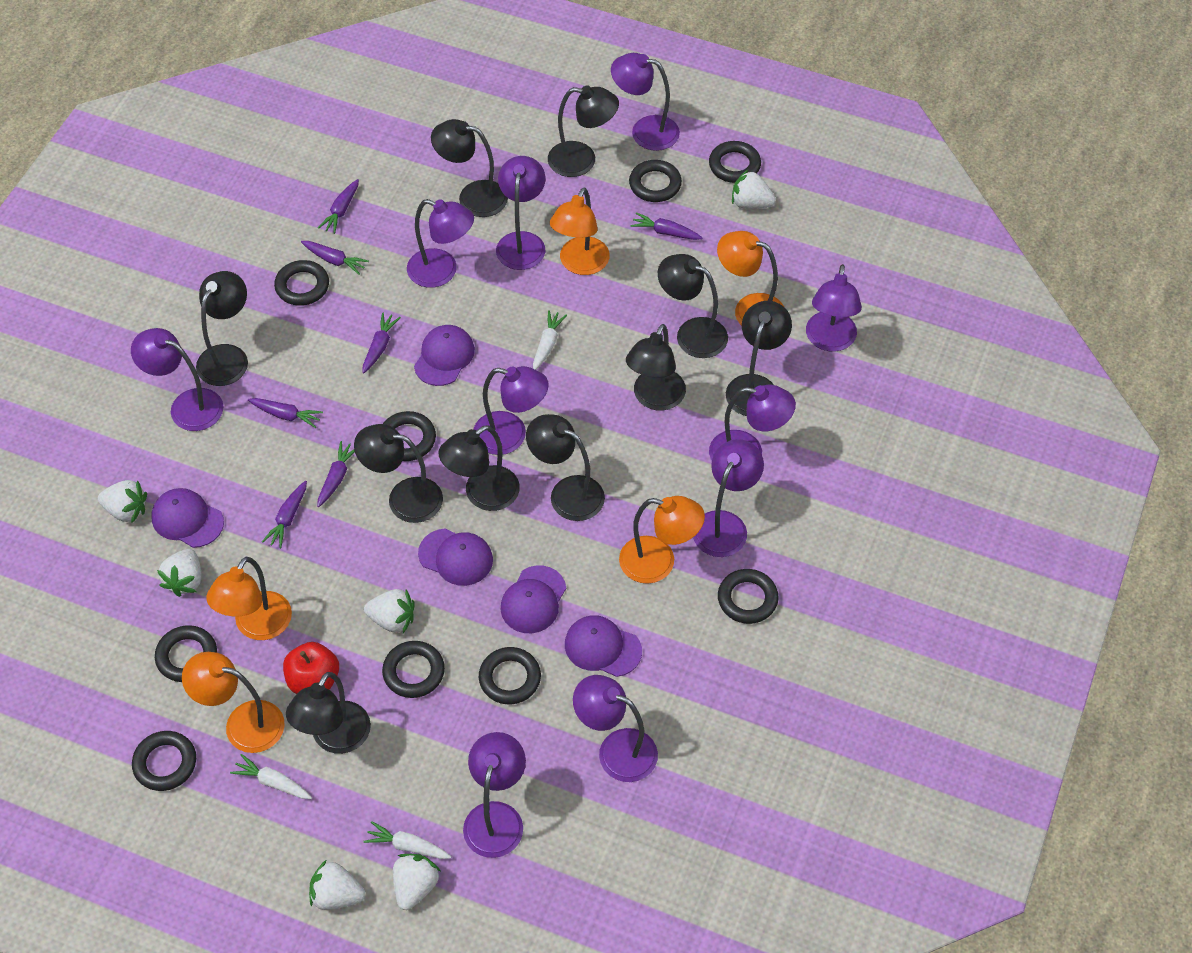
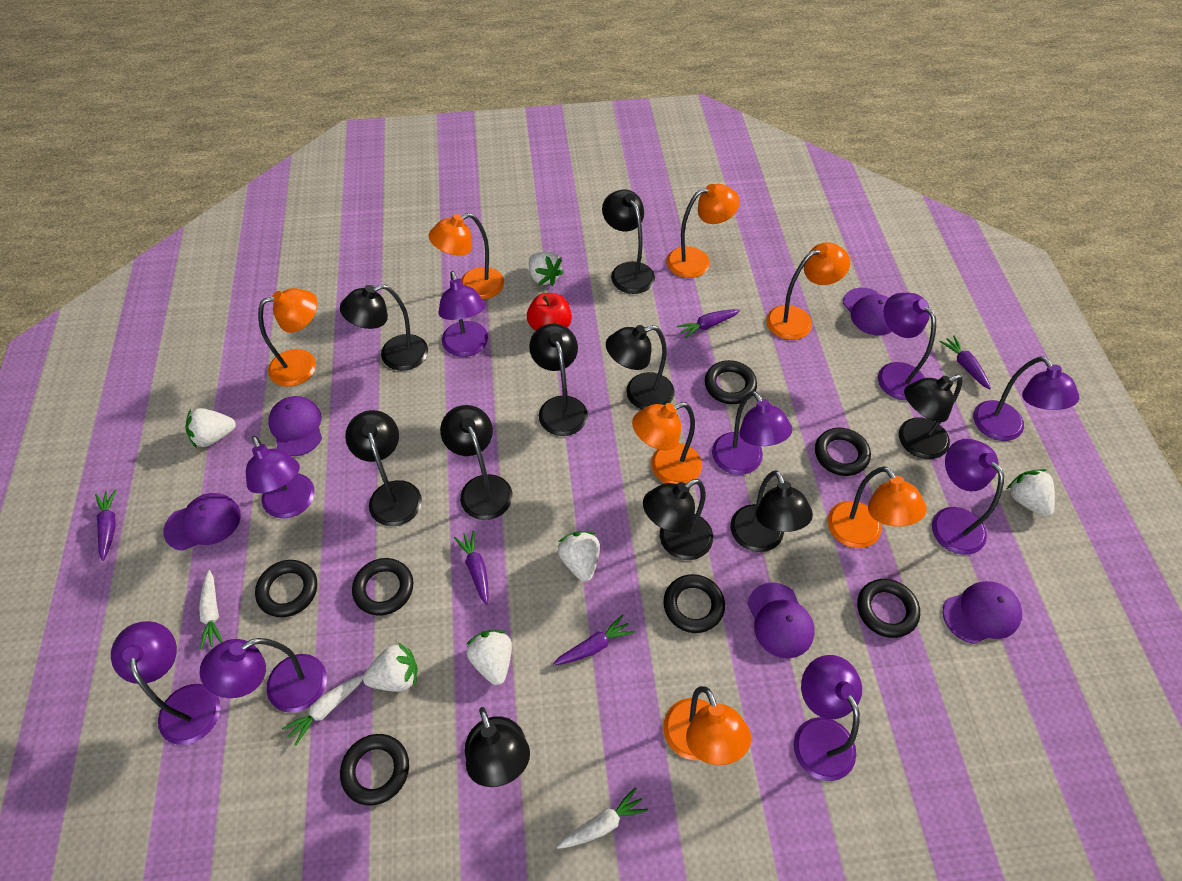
black ring: 9 -> 7
orange lamp: 5 -> 7
purple carrot: 7 -> 5
purple lamp: 10 -> 9

